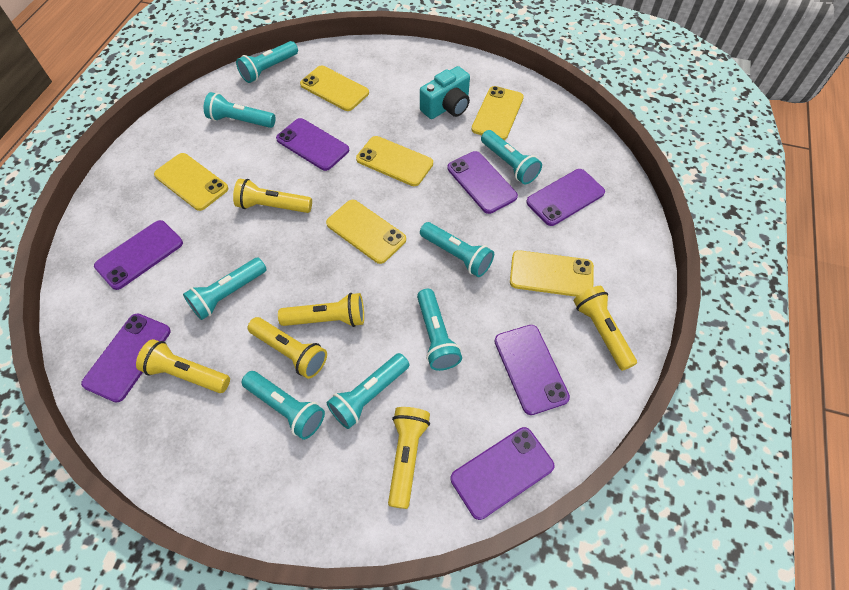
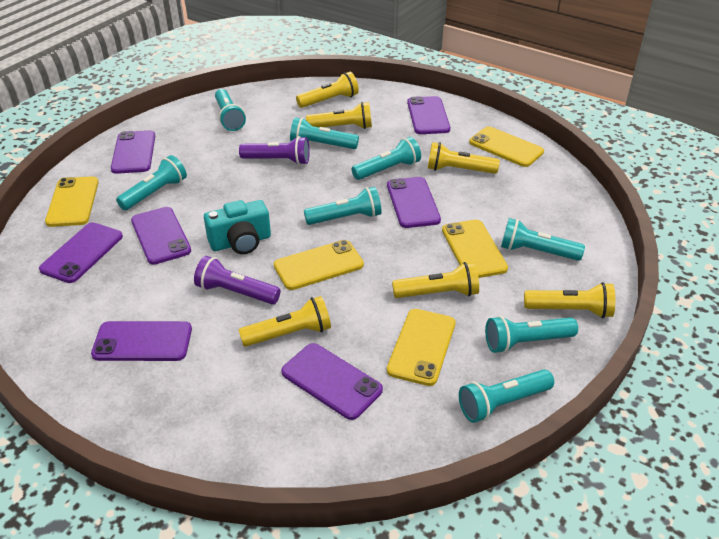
purple flashlight: 0 -> 2
yellow phone: 6 -> 5

